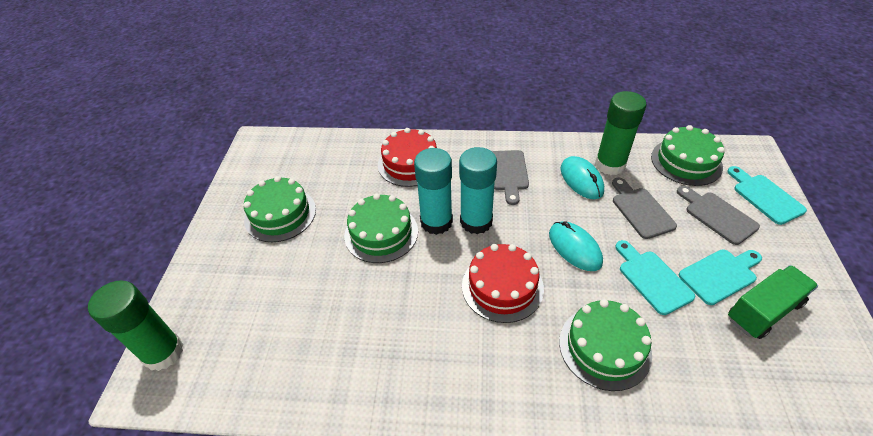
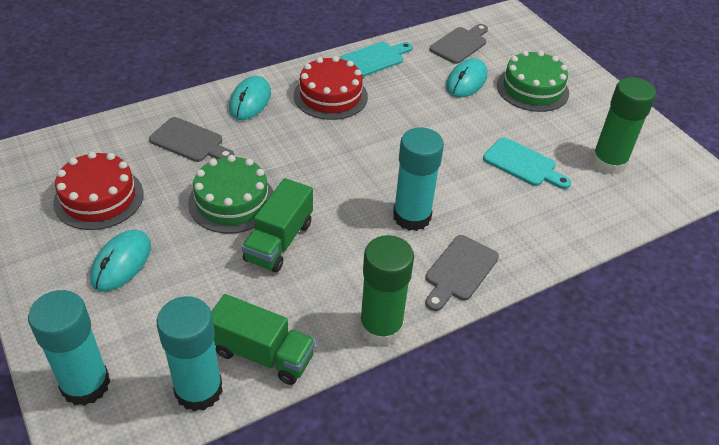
green cake: 4 -> 2
green truck: 1 -> 2
turquoise cutting board: 3 -> 2
turquoise glue stick: 2 -> 3
turquoise mouse: 2 -> 3

